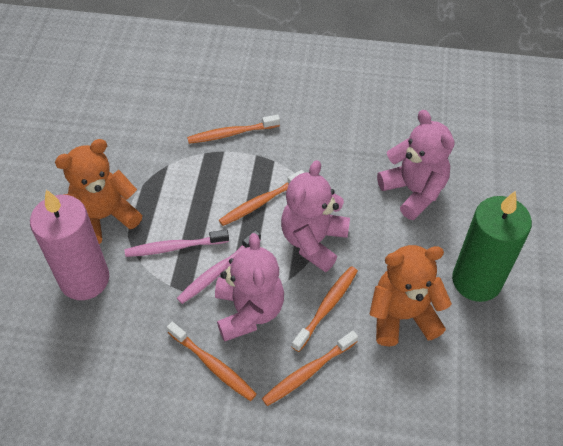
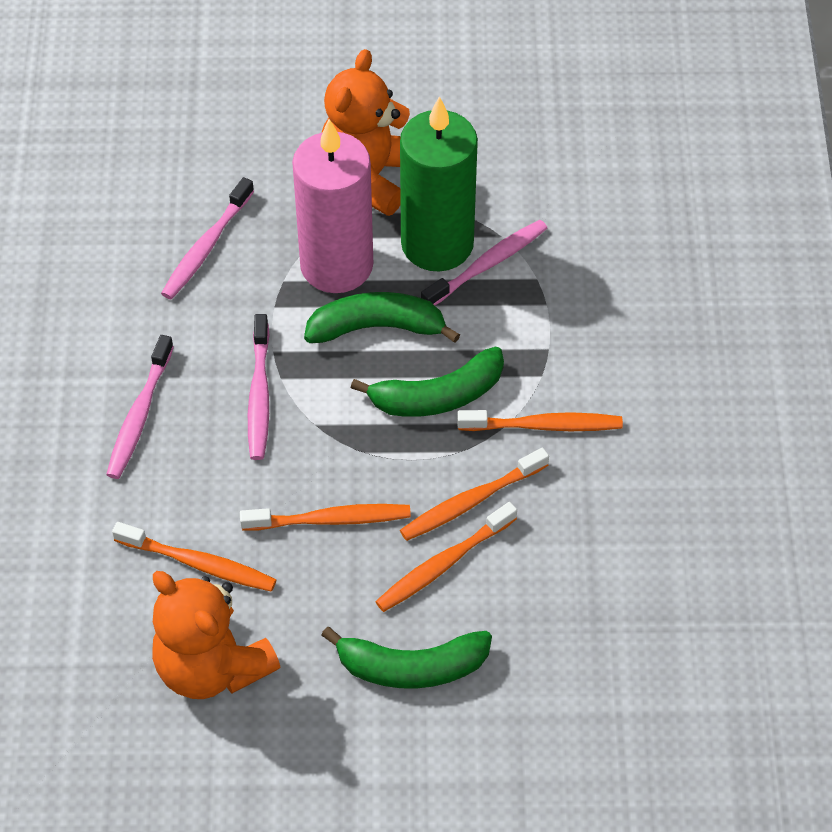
green banana: 0 -> 3
pink teddy bear: 3 -> 0
pink toothbrush: 2 -> 4

